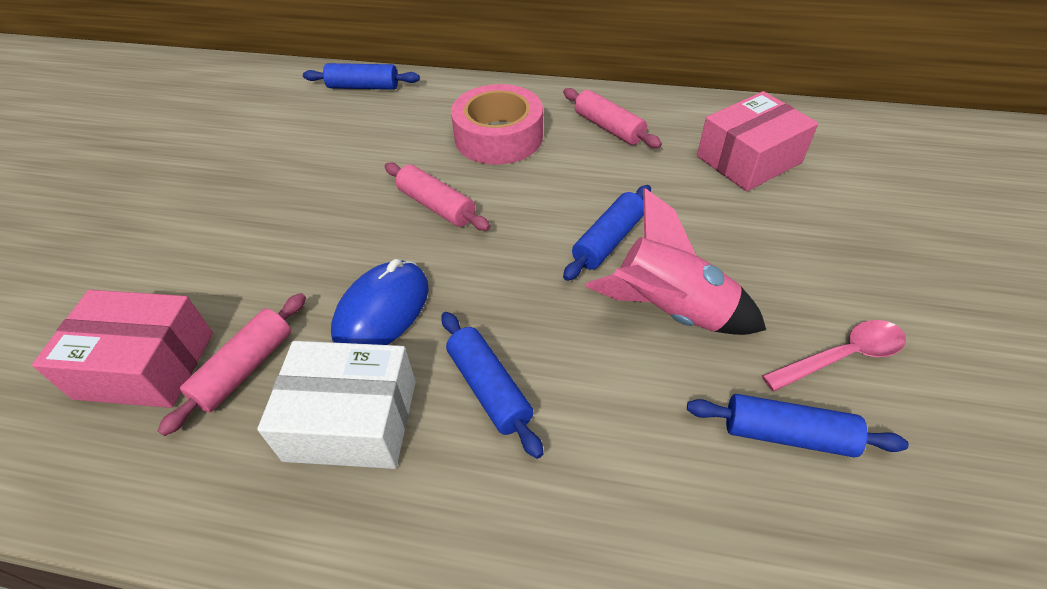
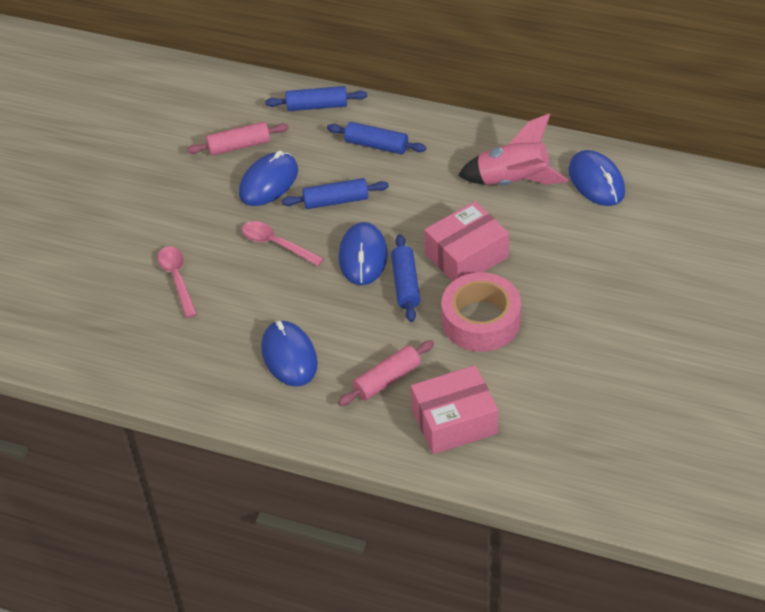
blue mouse: 1 -> 4
pink rolling pin: 3 -> 2
pink spoon: 1 -> 2
white box: 1 -> 0

